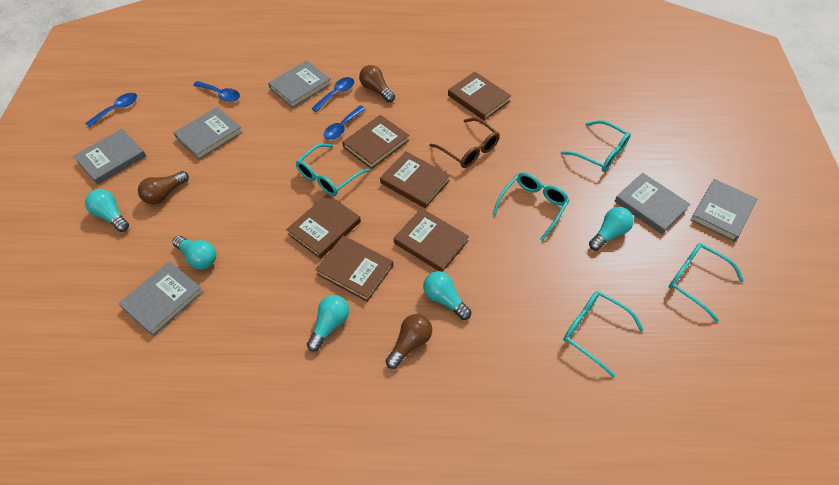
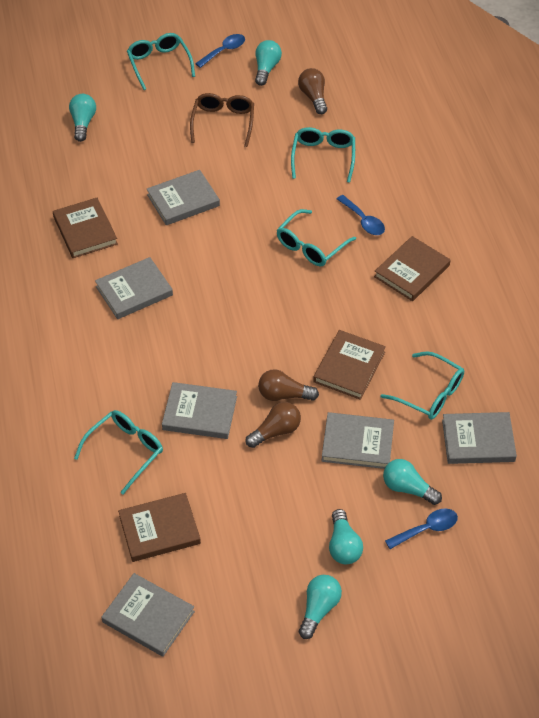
blue spoon: 4 -> 3
brown book: 6 -> 4

